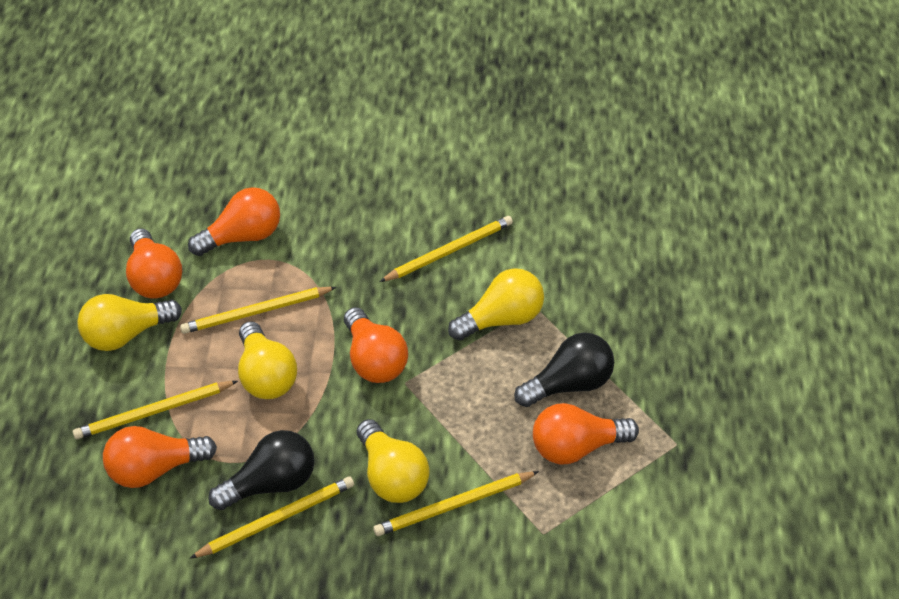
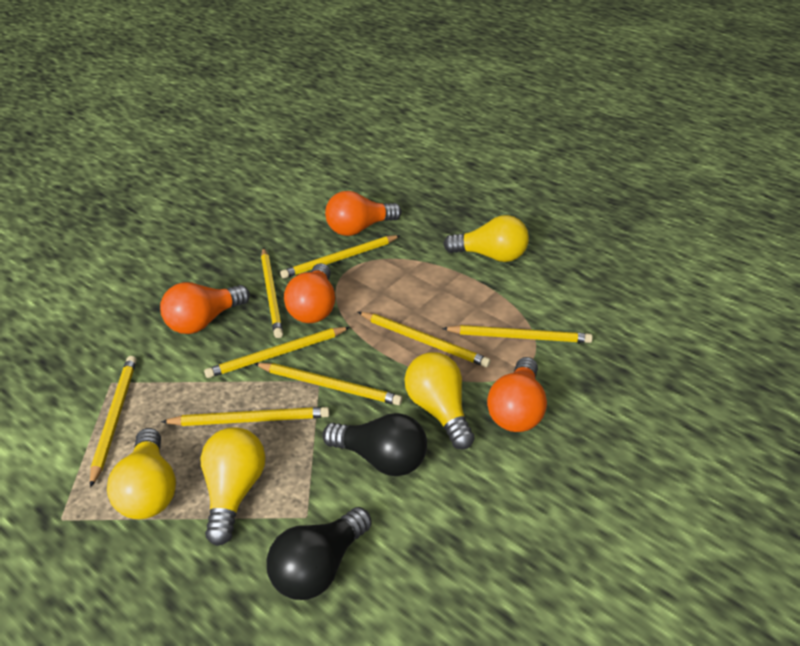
orange light bulb: 5 -> 4
yellow pencil: 5 -> 8

